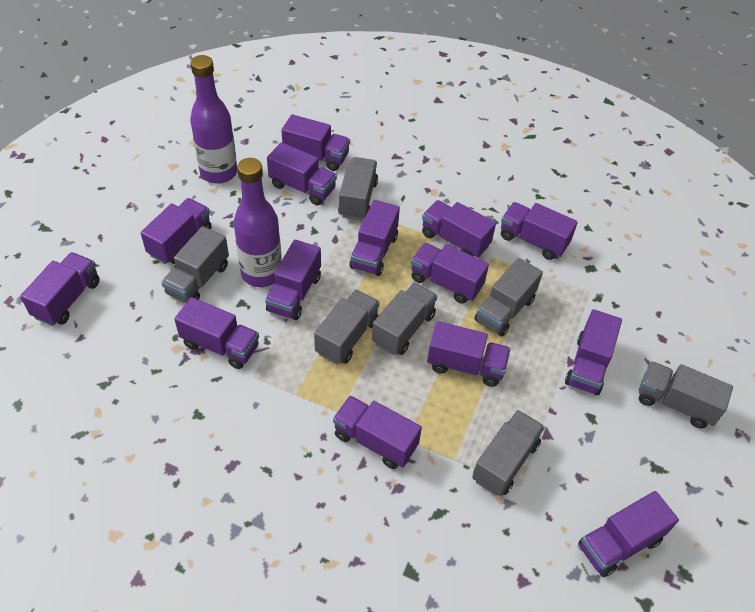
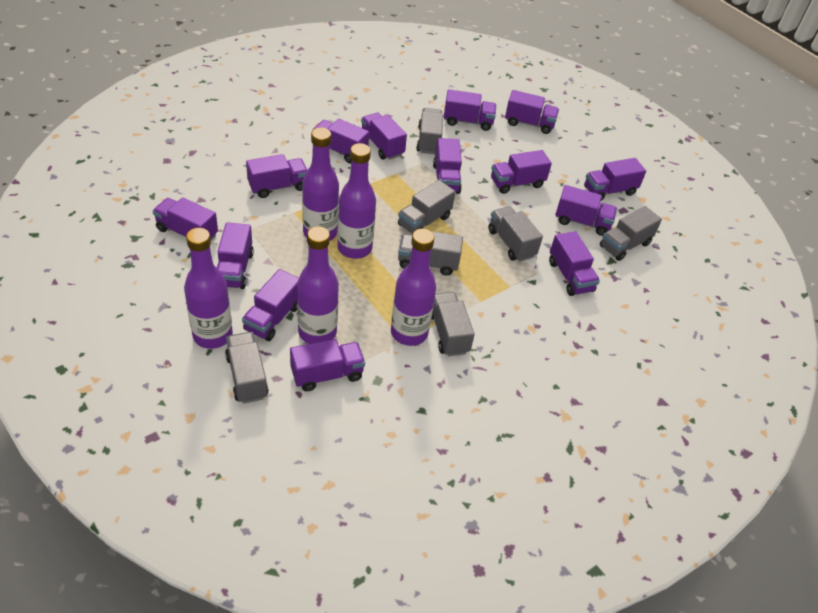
purple bottle: 2 -> 5

